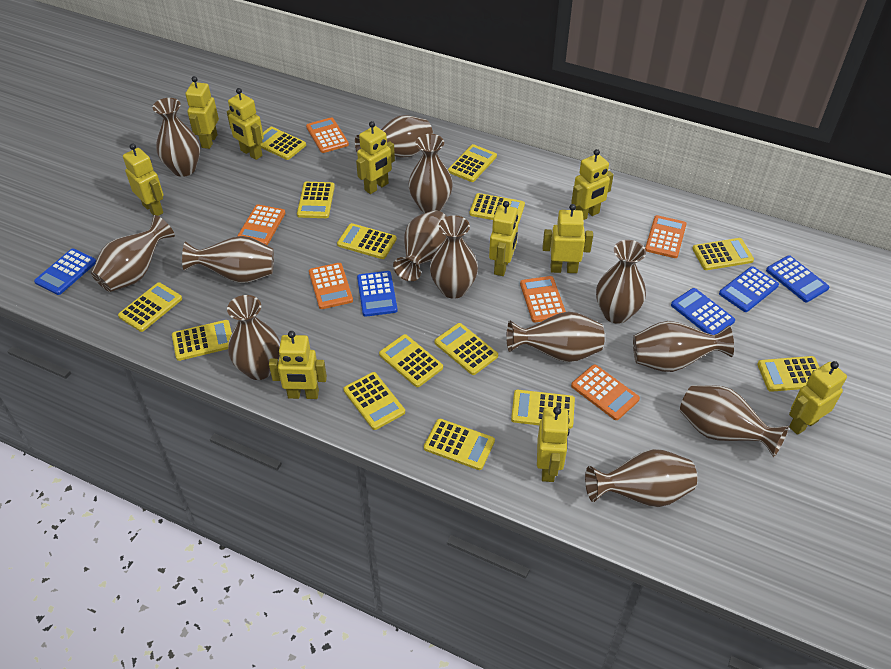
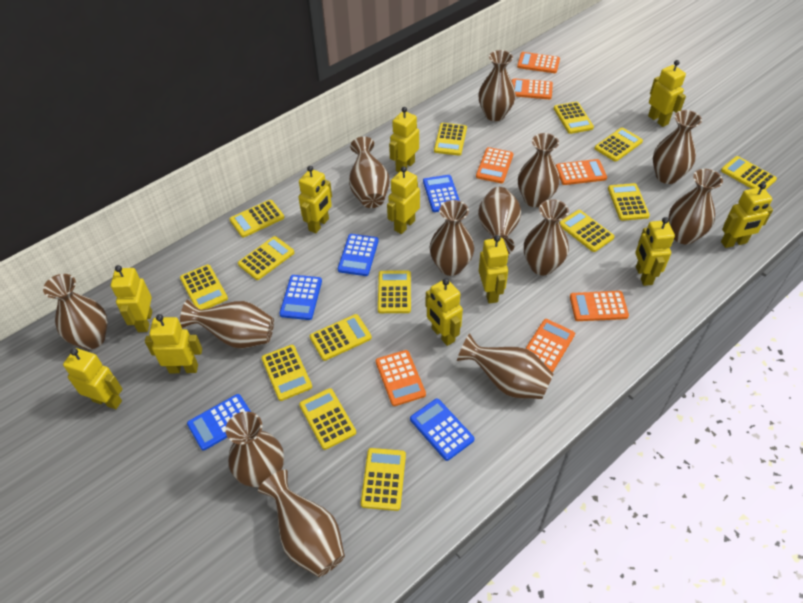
orange calculator: 6 -> 7
yellow robot: 10 -> 11

